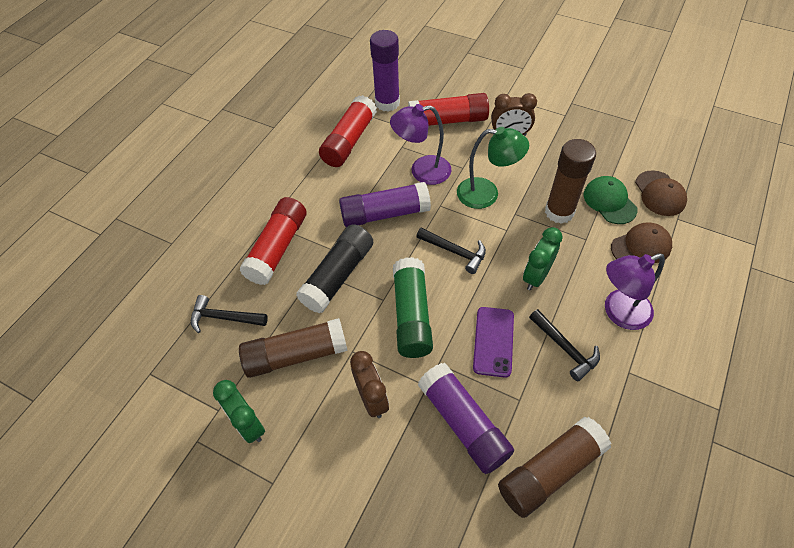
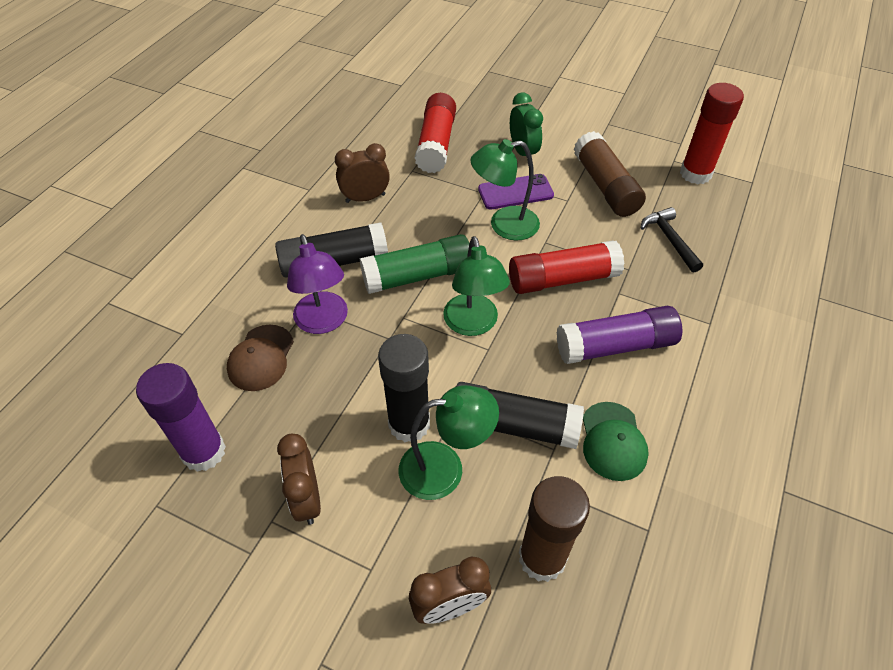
black glue stick: 1 -> 3
black hammer: 3 -> 1
brown cap: 2 -> 1
brown clock: 2 -> 3
brown glue stick: 3 -> 2
green clock: 2 -> 1
green lamp: 1 -> 3
purple glue stick: 3 -> 2
purple lamp: 2 -> 1

